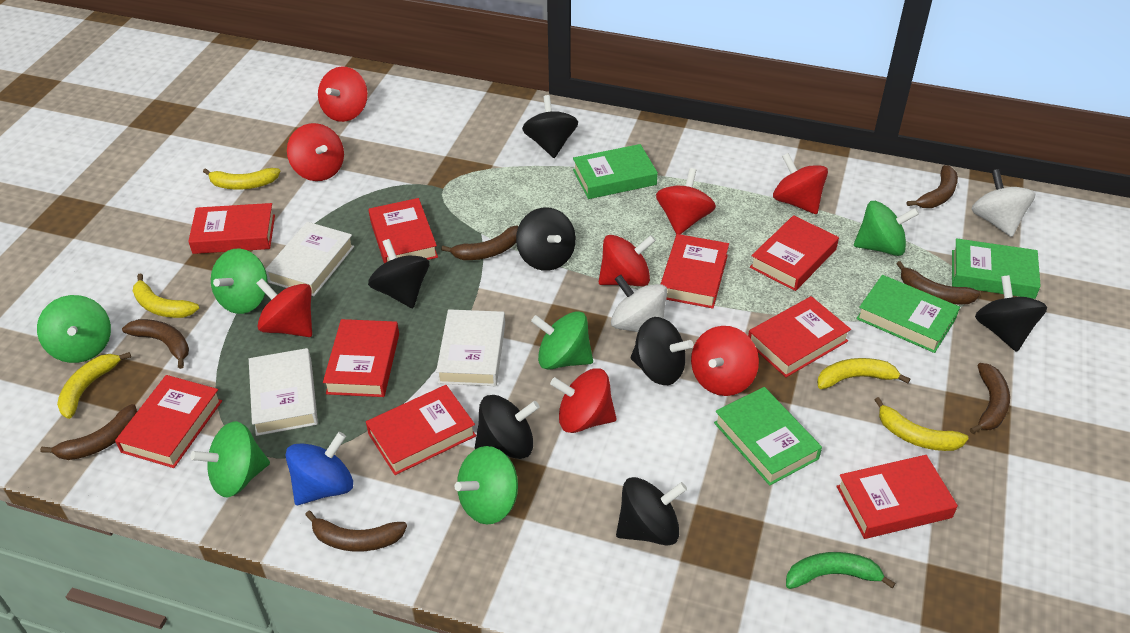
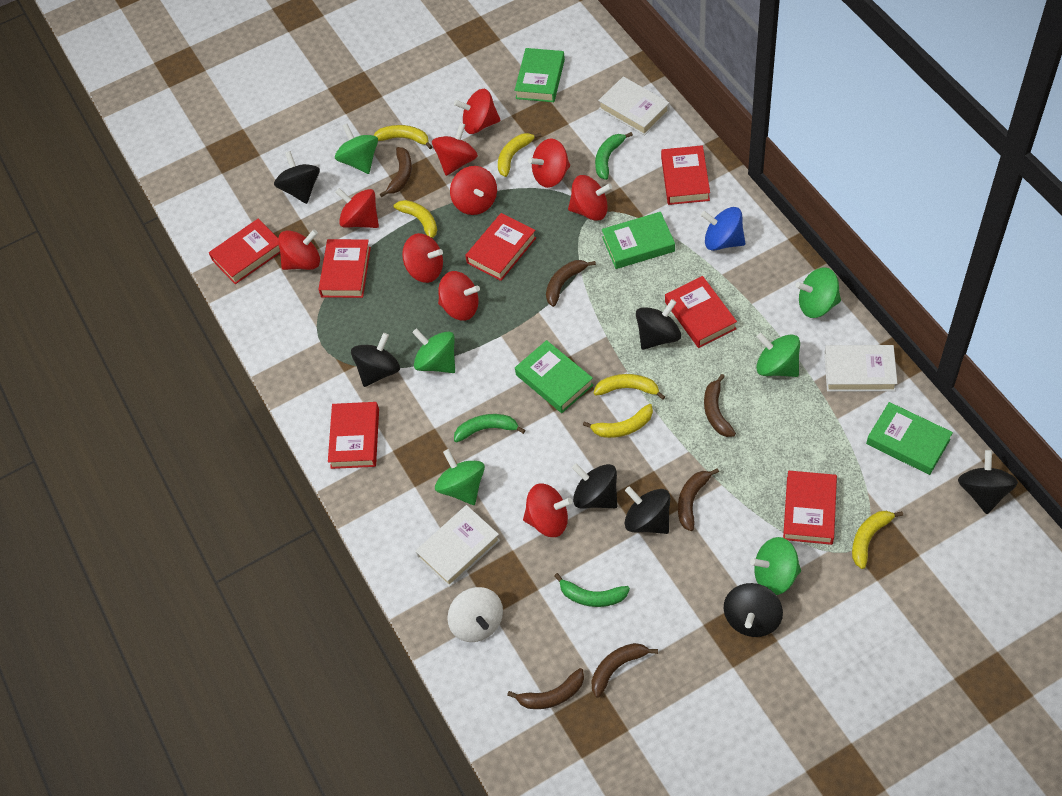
brown banana: 7 -> 6
green banana: 1 -> 3
red book: 9 -> 7
red spinning top: 8 -> 10
white spinning top: 2 -> 1
yellow banana: 5 -> 6

